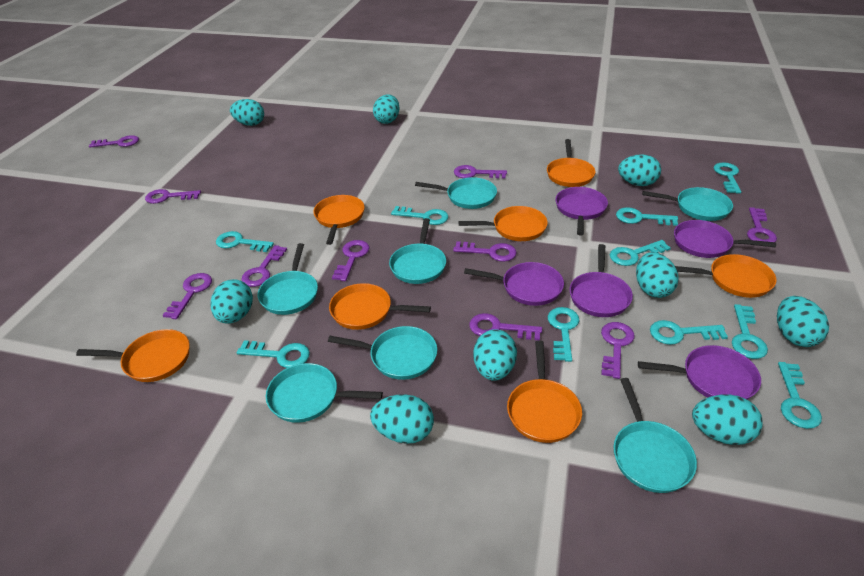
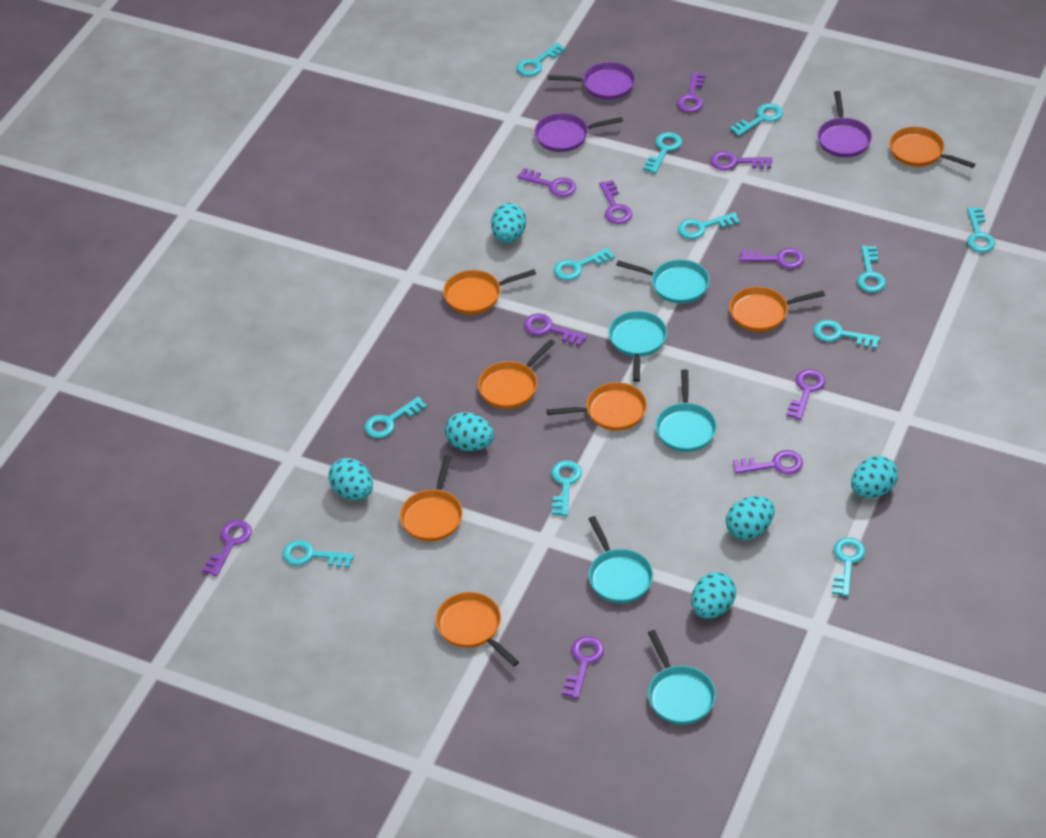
purple pan: 5 -> 3
turquoise egg: 9 -> 6
turquoise key: 10 -> 12
turquoise pan: 7 -> 5

